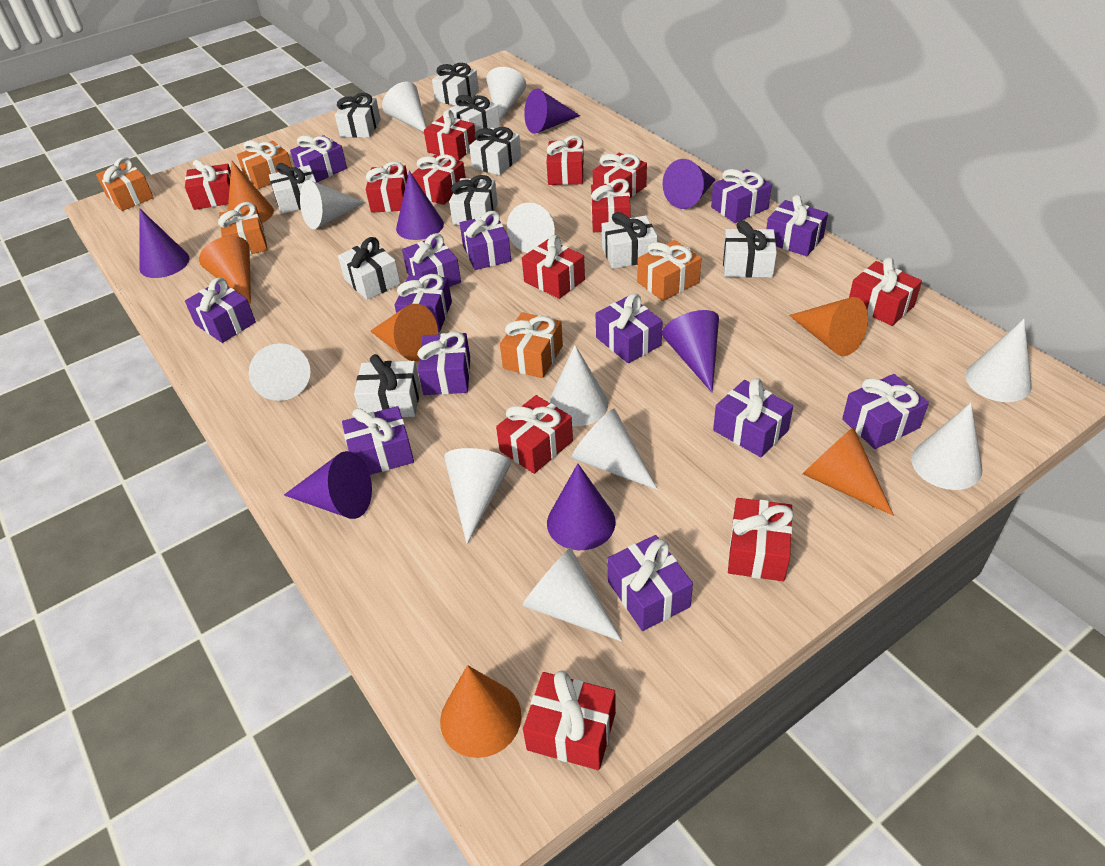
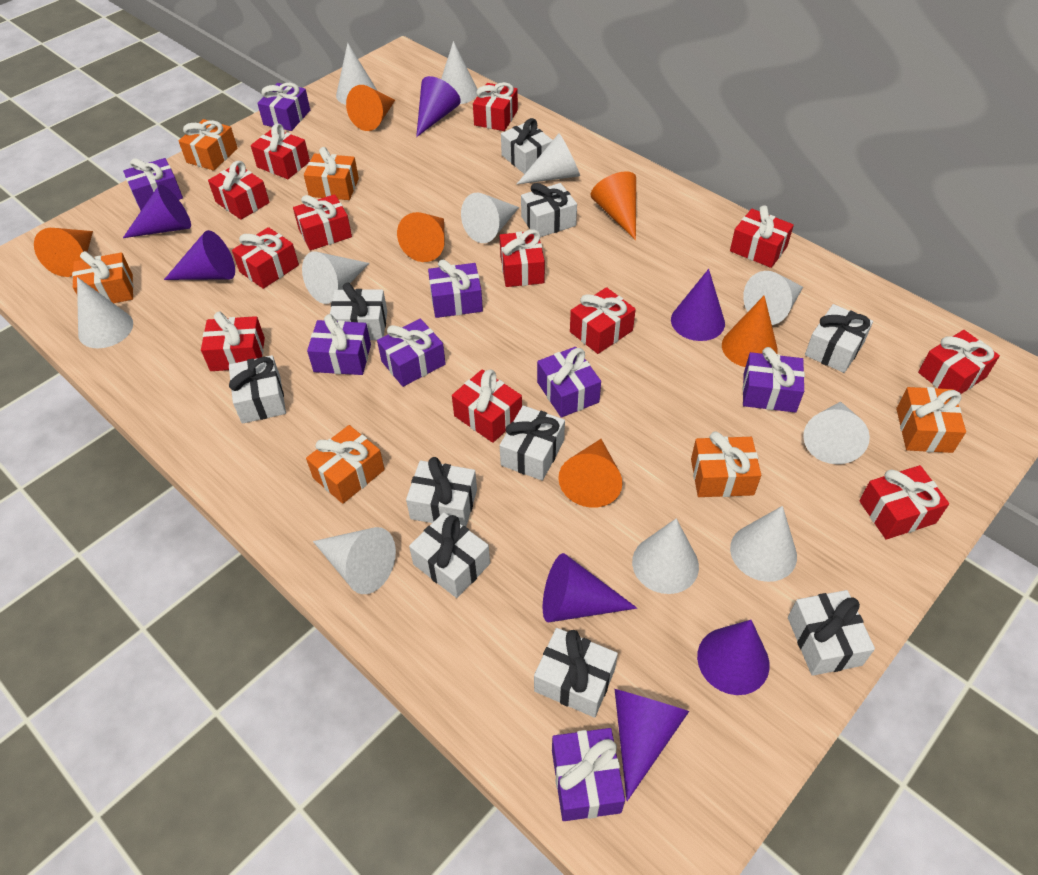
orange gift: 5 -> 6
purple gift: 13 -> 8

